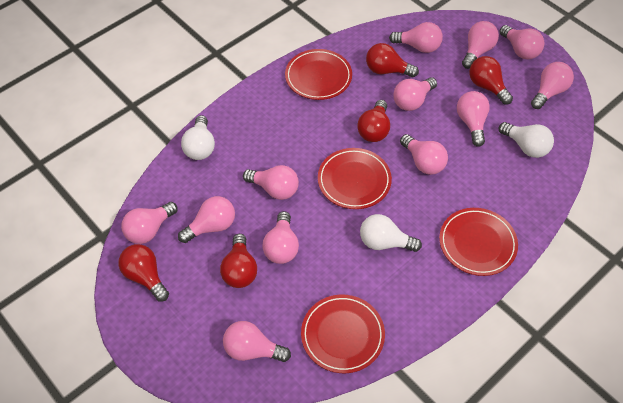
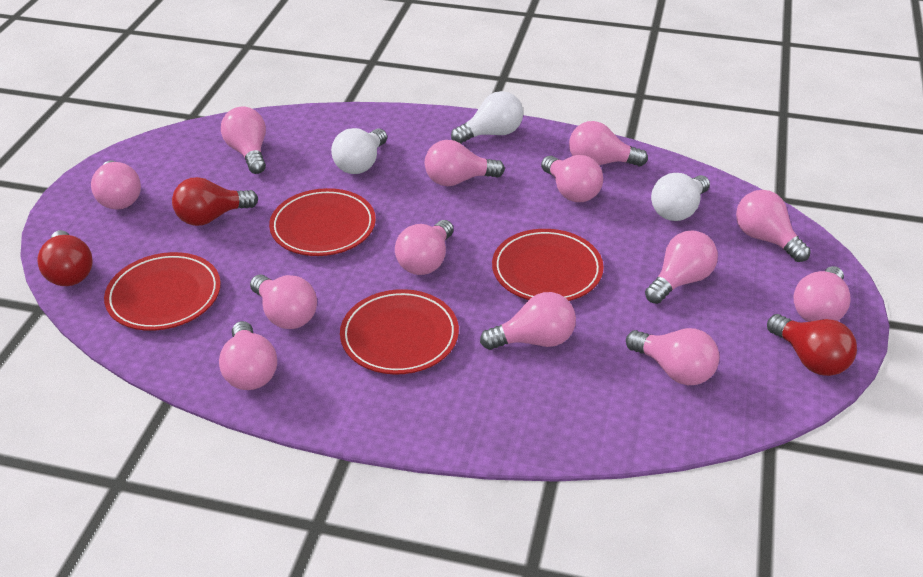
pink light bulb: 12 -> 13
red light bulb: 5 -> 3

